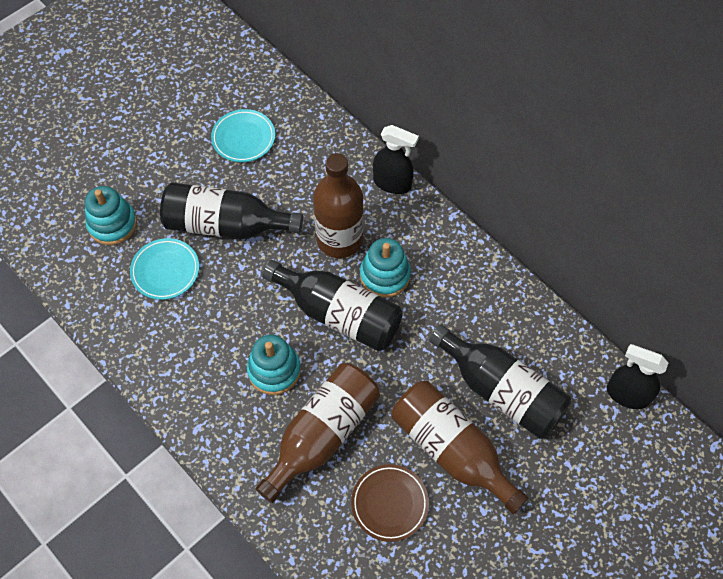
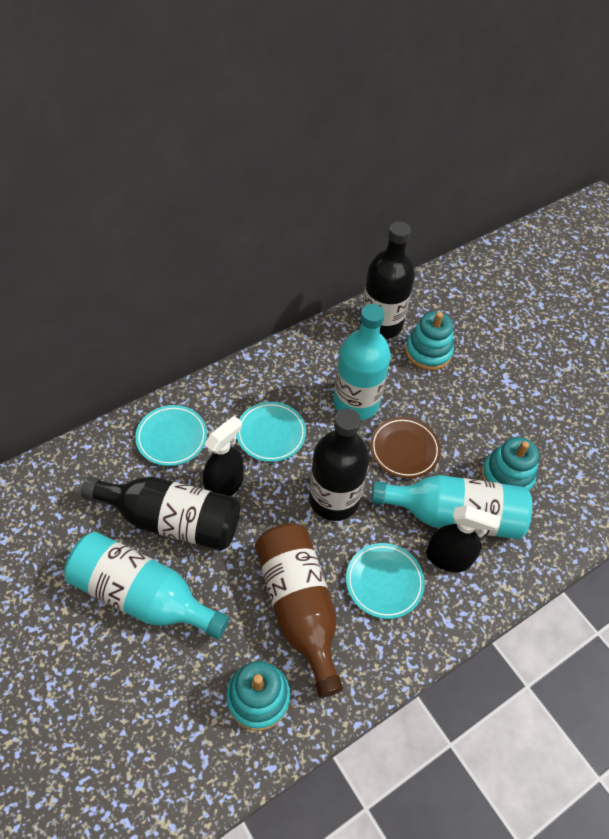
brown bottle: 3 -> 1
turquoise bottle: 0 -> 3
turquoise plate: 2 -> 3

